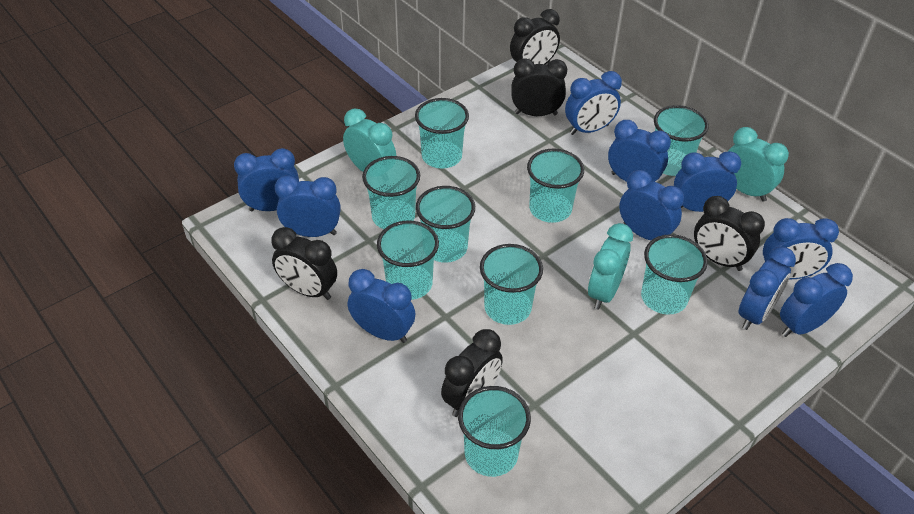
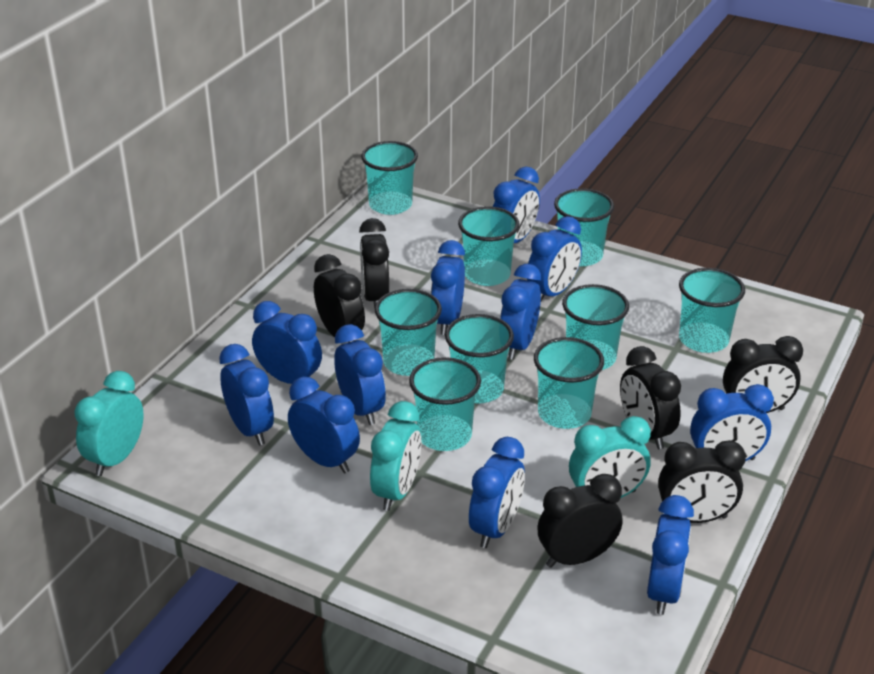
black clock: 5 -> 6
blue clock: 10 -> 11

